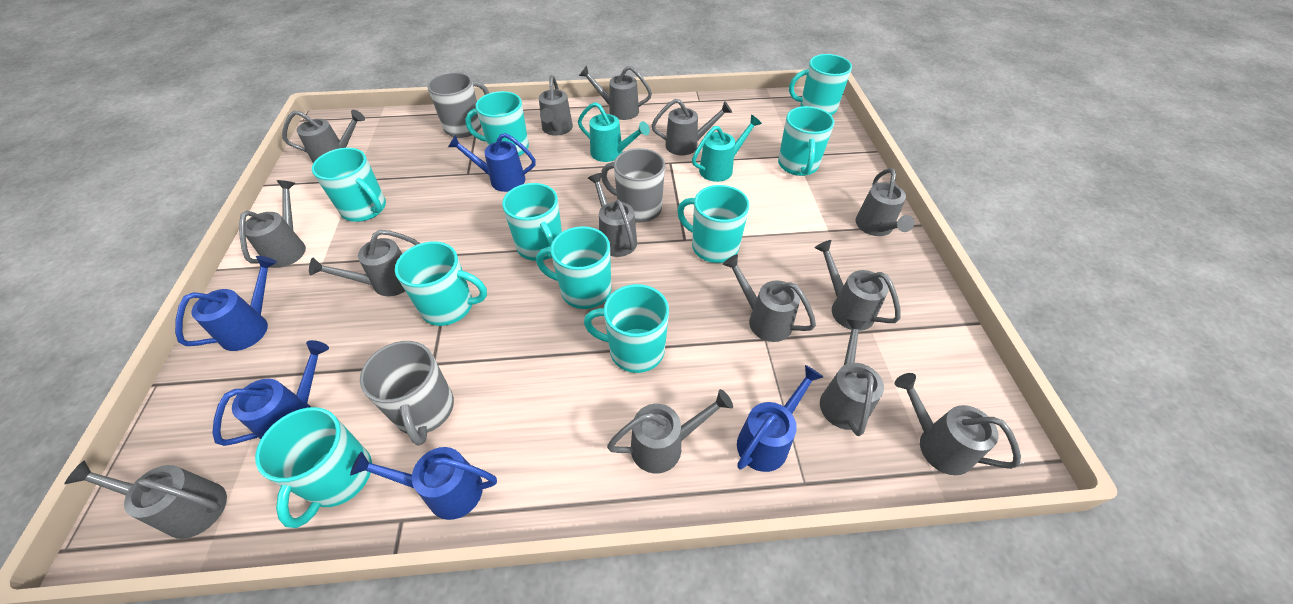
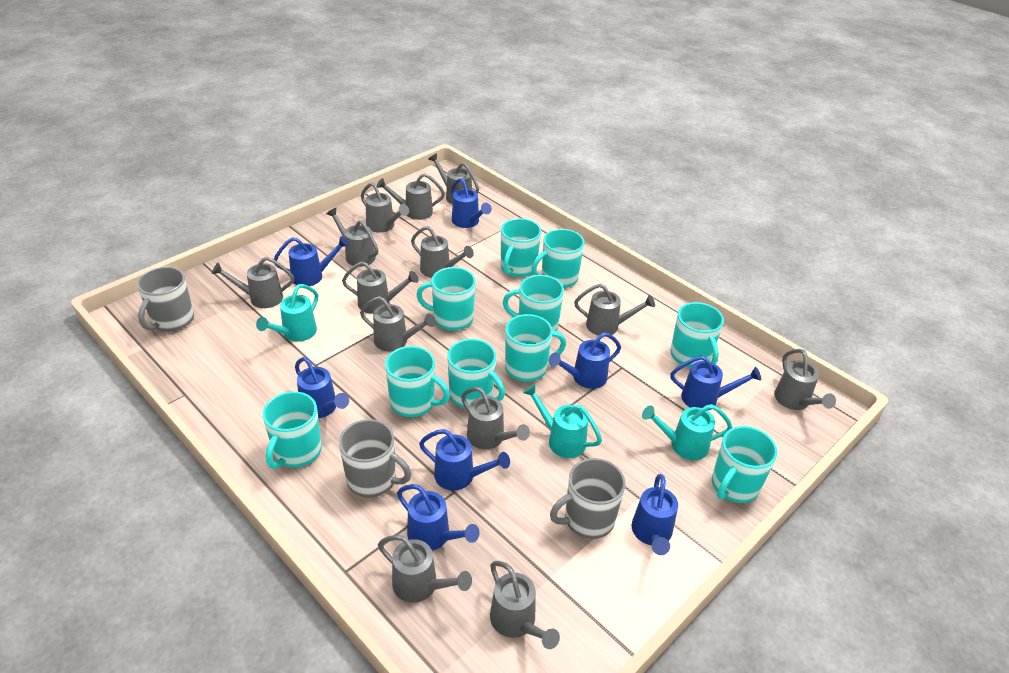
blue watering can: 5 -> 8
grey watering can: 14 -> 13
turquoise watering can: 2 -> 3

